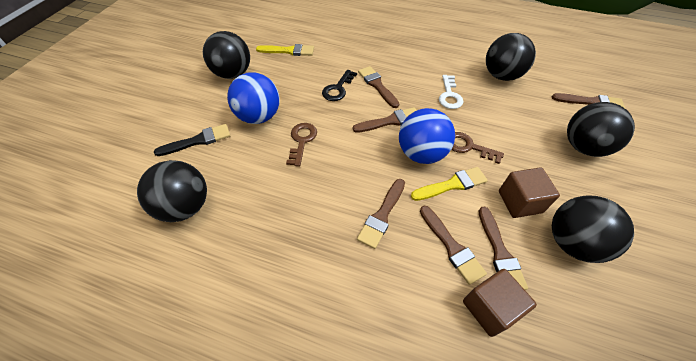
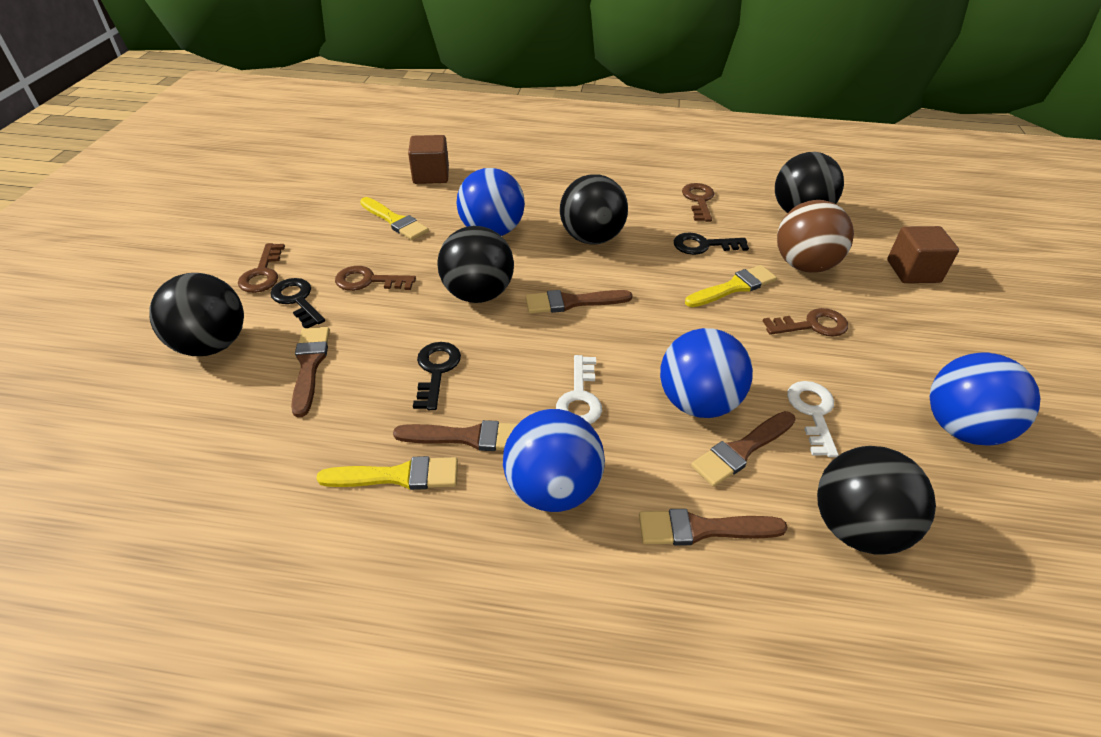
black brush: 1 -> 0
black key: 1 -> 3
blue ball: 2 -> 4
brown ball: 0 -> 1
brown brush: 6 -> 5
brown key: 2 -> 4
white key: 1 -> 2
yellow brush: 2 -> 3

